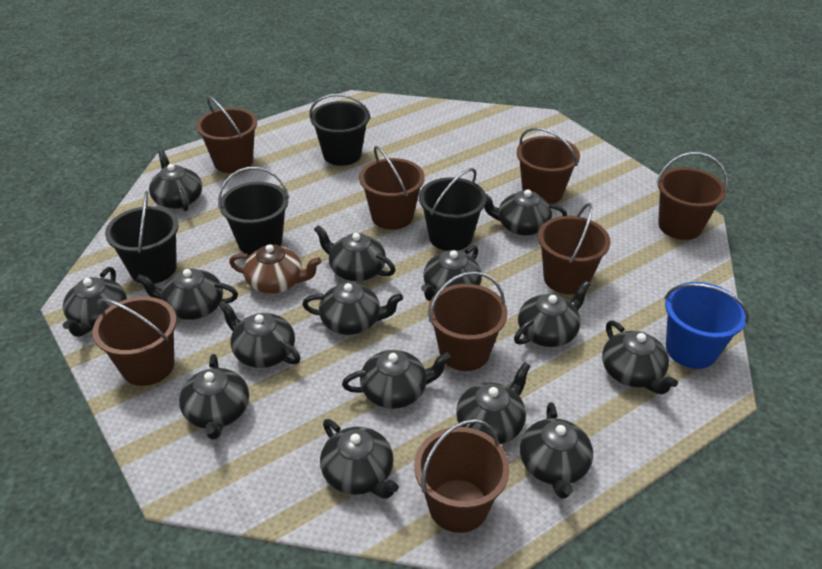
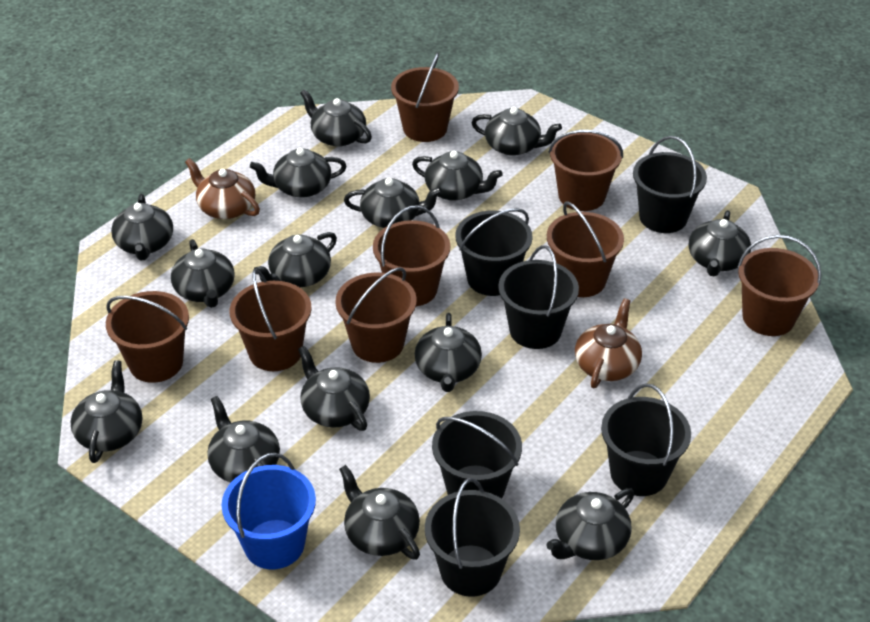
black bucket: 4 -> 6
brown teapot: 1 -> 2

